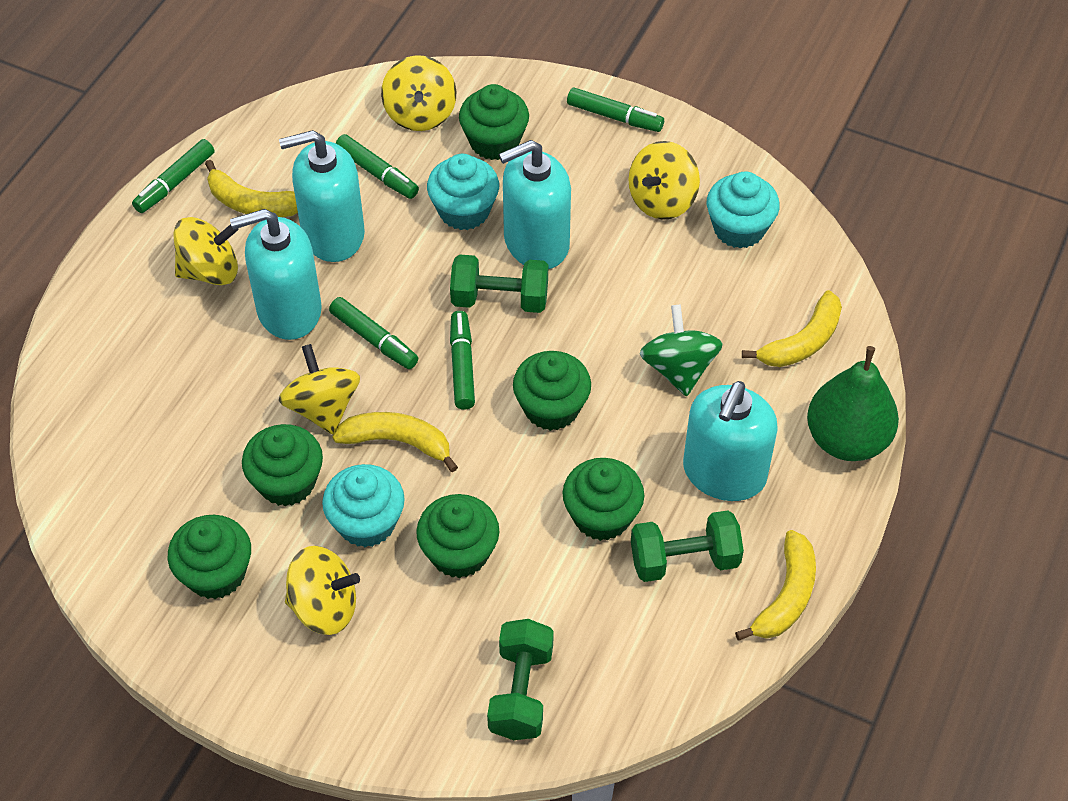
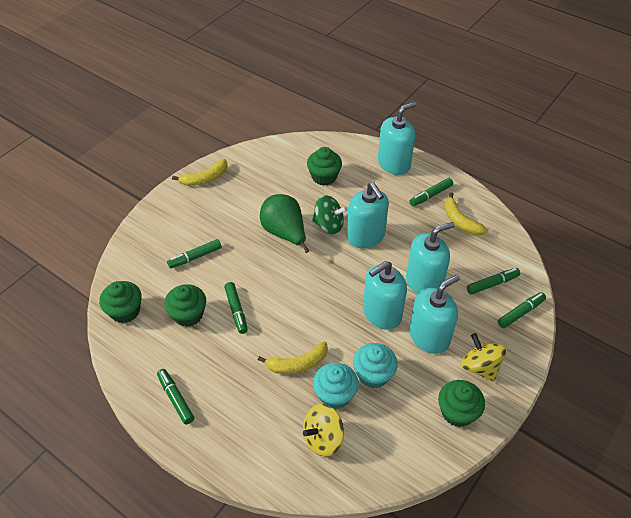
green cupcake: 6 -> 4
green dumbbell: 3 -> 0
green marker: 5 -> 6
turquoise cupcake: 3 -> 2
turquoise soap dispenser: 4 -> 5
yellow banana: 4 -> 3
yellow spinning top: 5 -> 2

